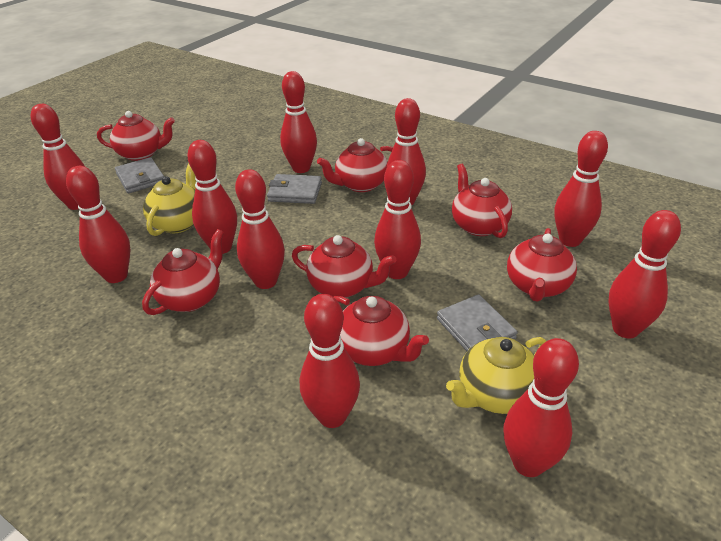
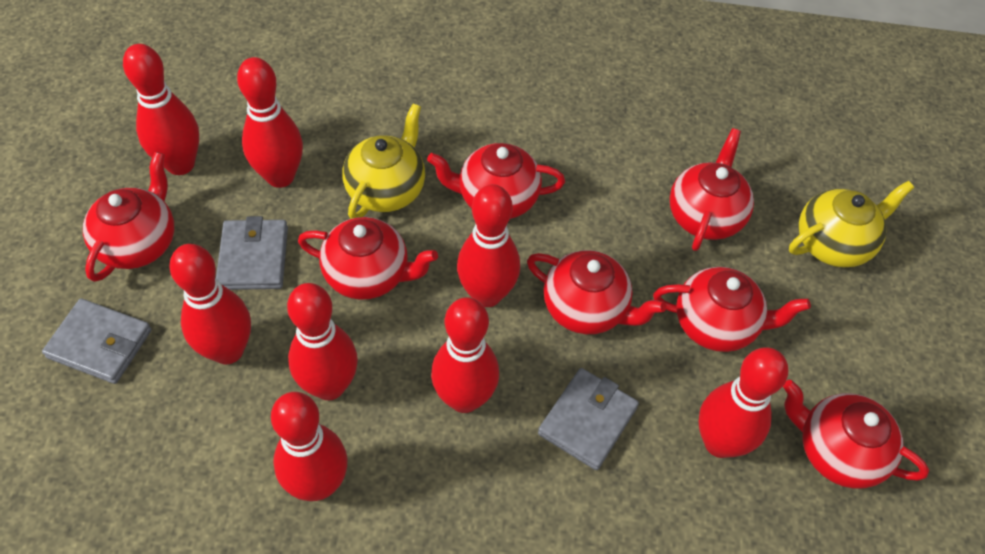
red bowling pin: 11 -> 8

